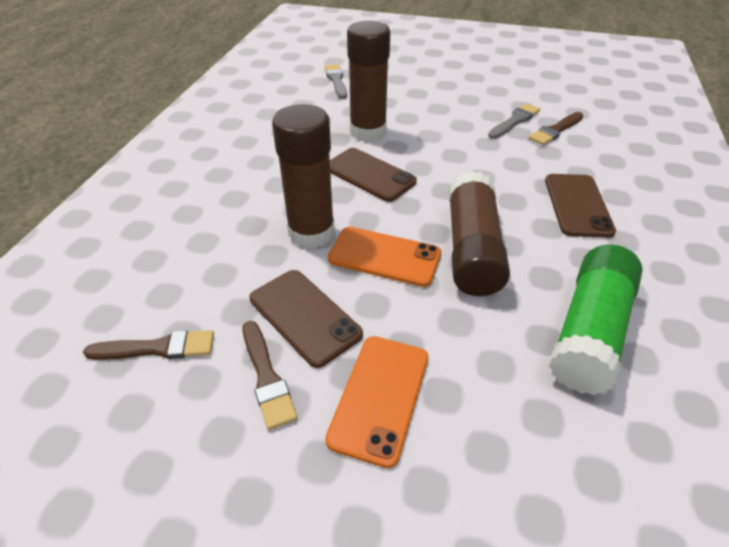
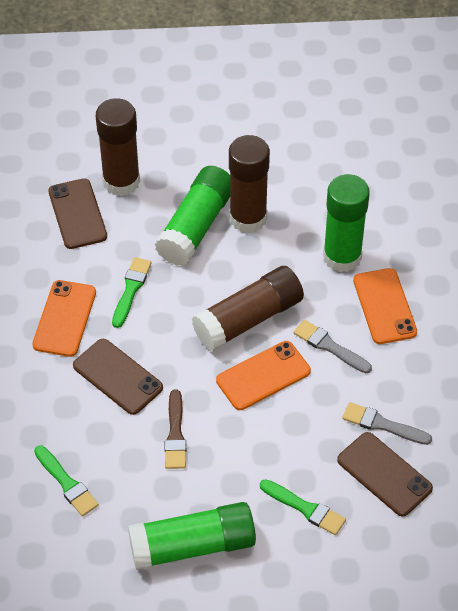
brown brush: 3 -> 1
green brush: 0 -> 3
green glue stick: 1 -> 3
orange phone: 2 -> 3

